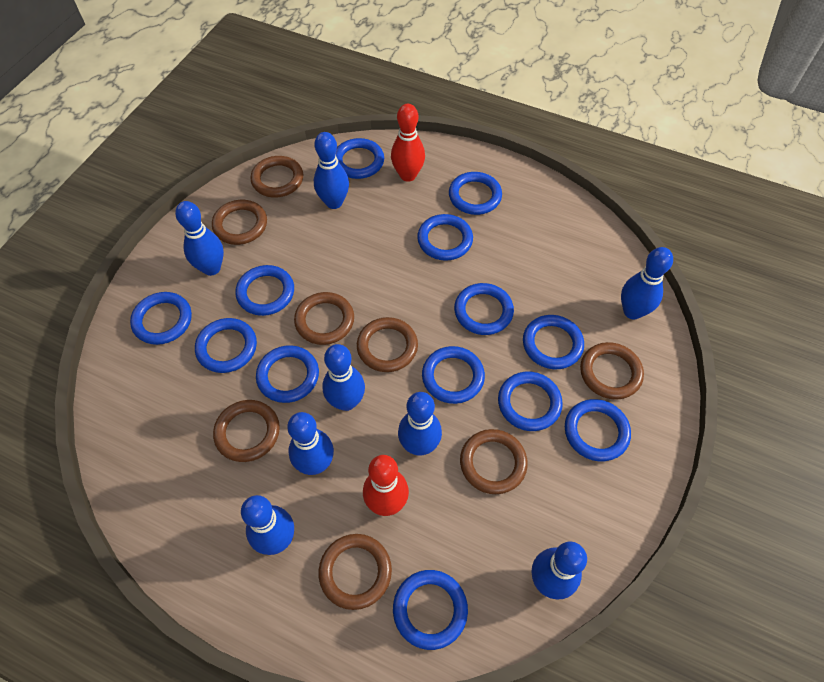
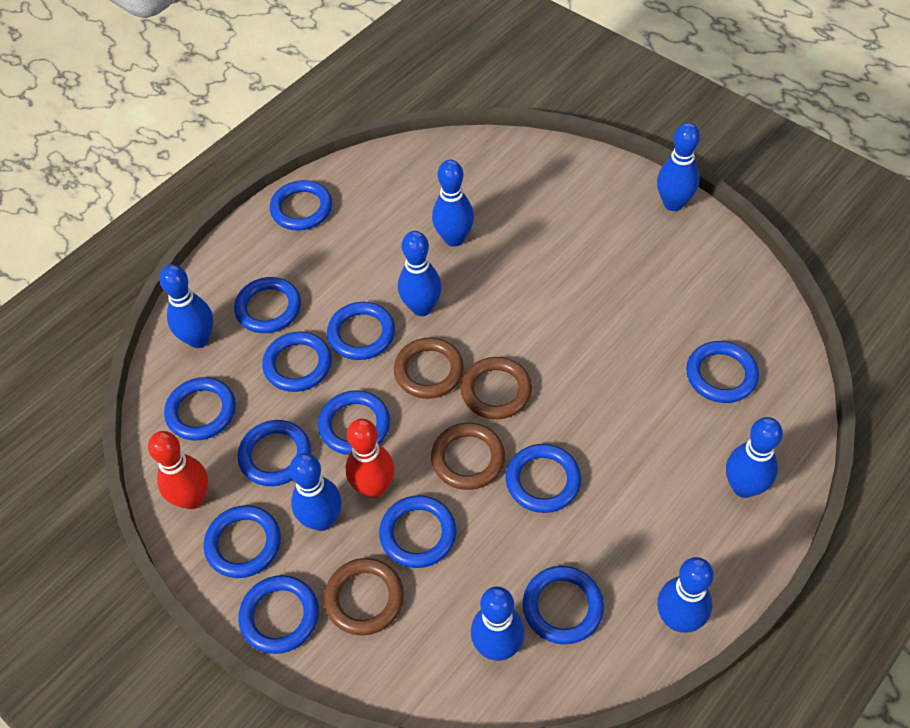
brown ring: 8 -> 4

